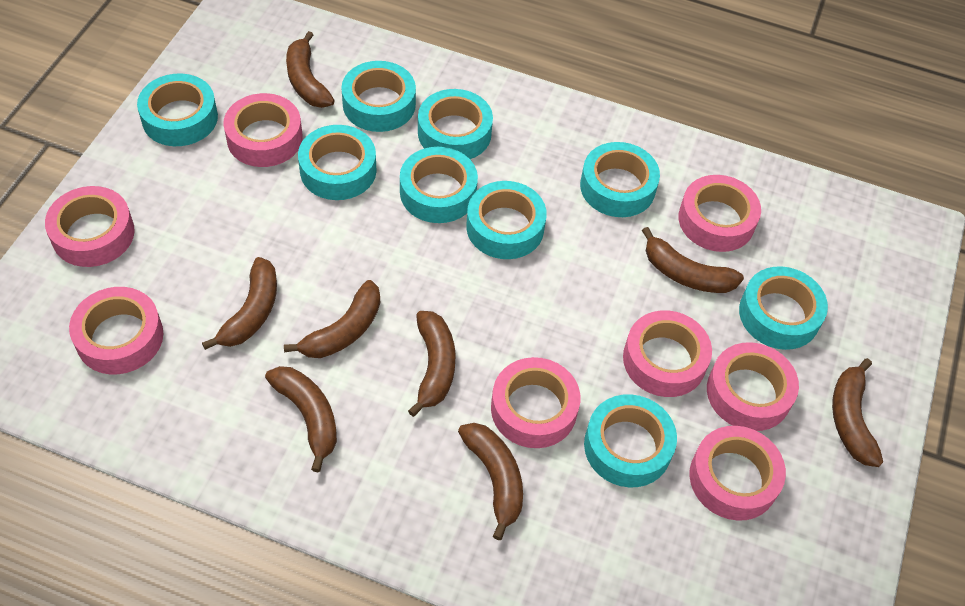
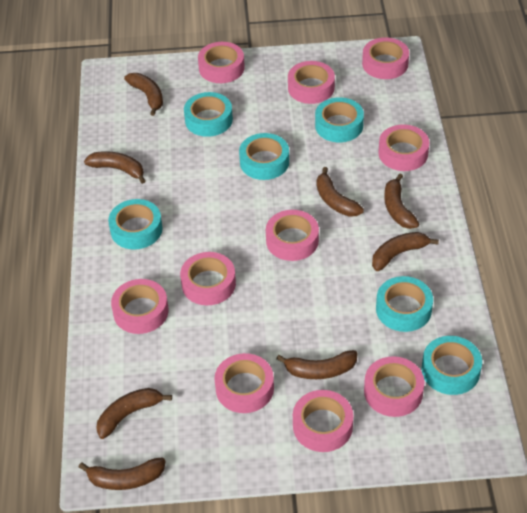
pink tape: 8 -> 10
turquoise tape: 9 -> 6

